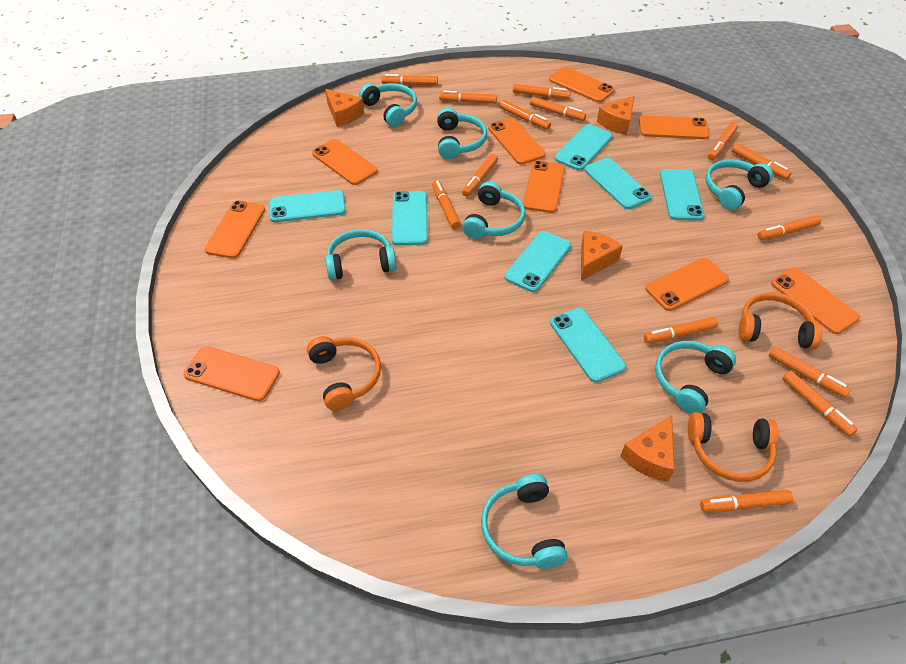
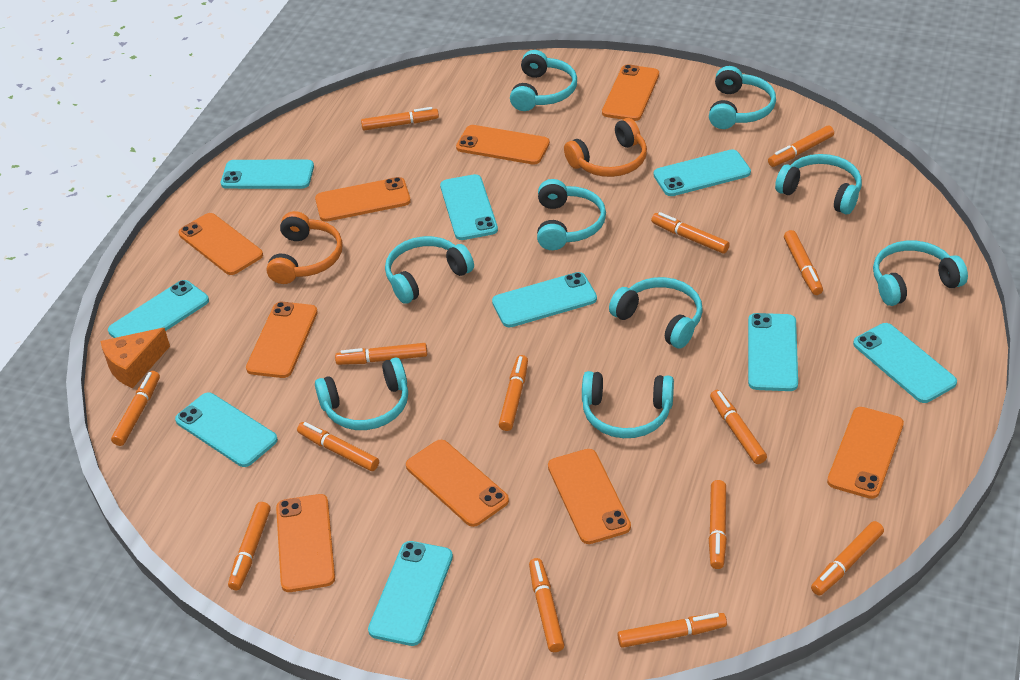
orange cheese: 4 -> 1
orange headphones: 3 -> 2
turquoise headphones: 7 -> 9
turquoise phone: 7 -> 9

